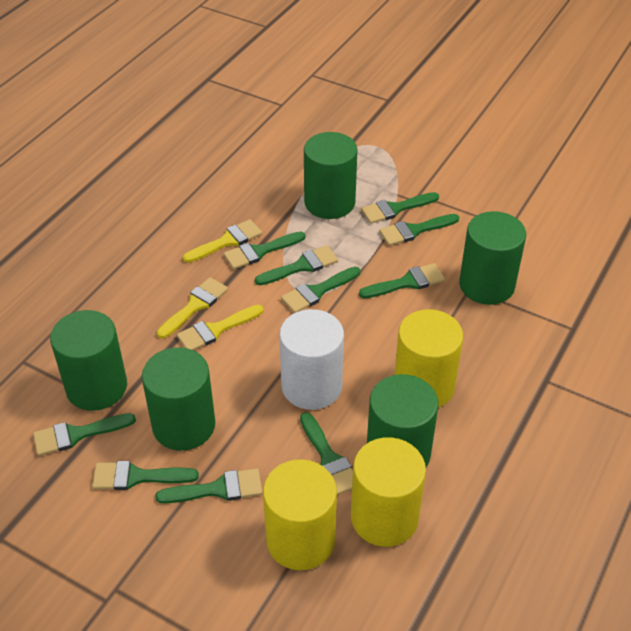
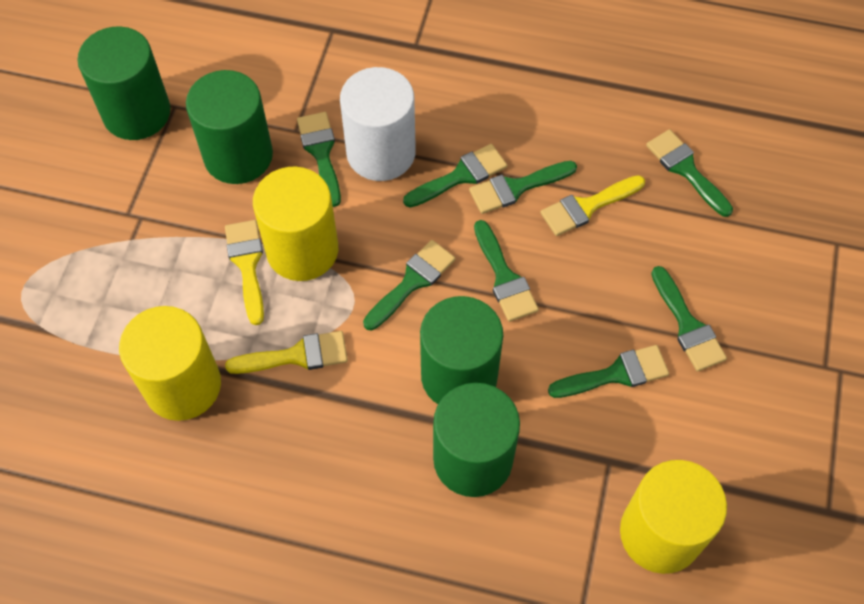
green brush: 10 -> 8
green cylinder: 5 -> 4

